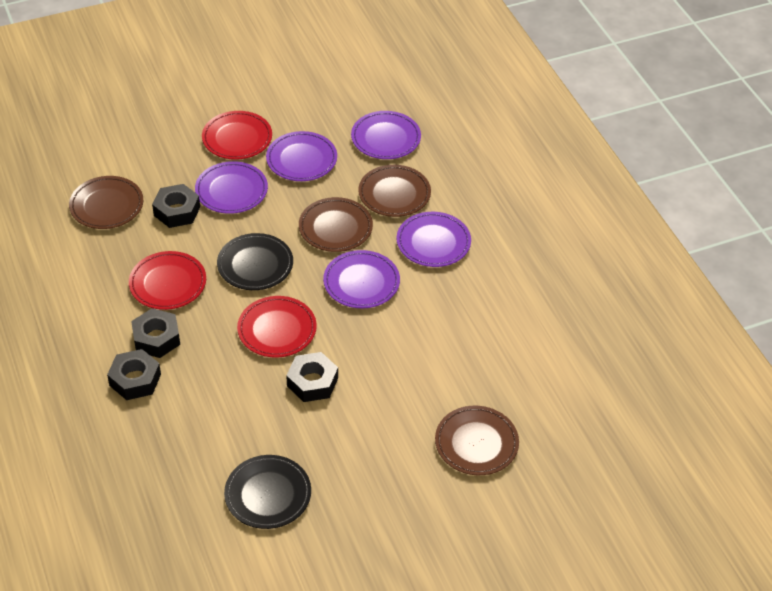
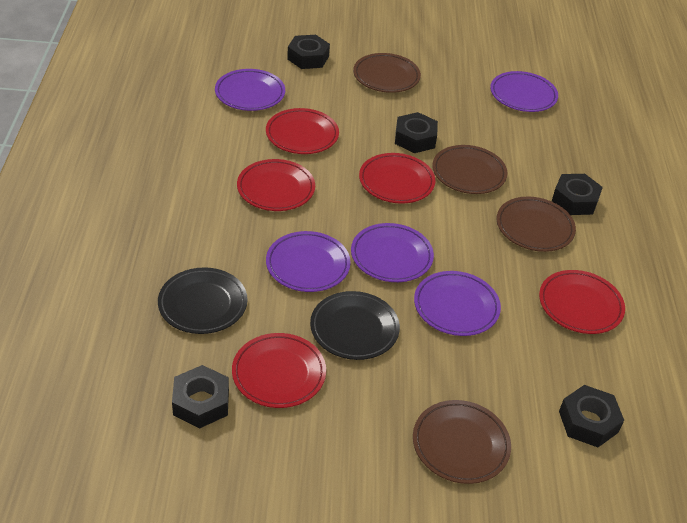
black nut: 4 -> 5
red plate: 3 -> 5

